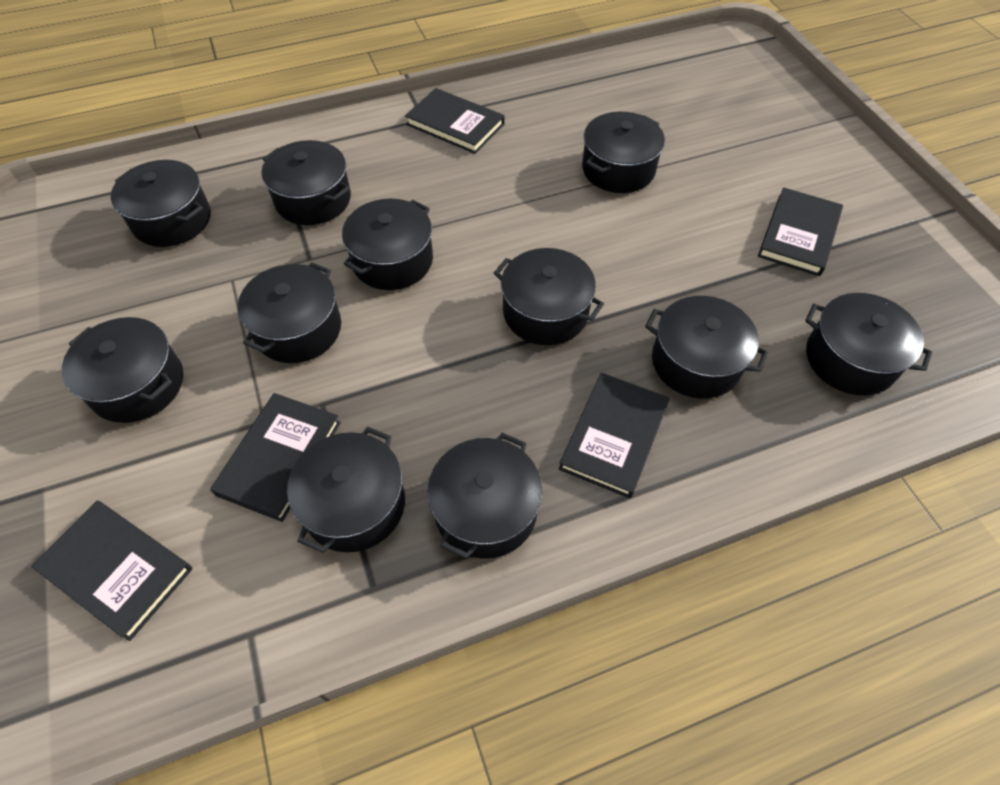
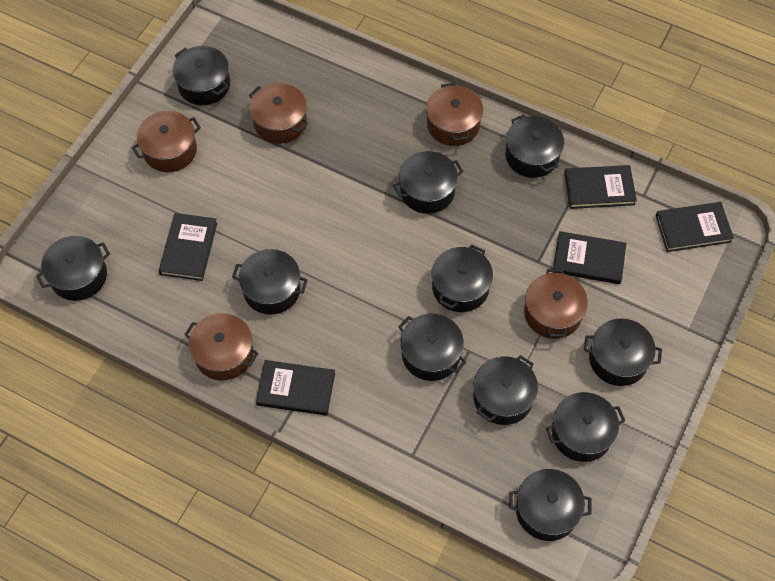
brown pot: 0 -> 5

